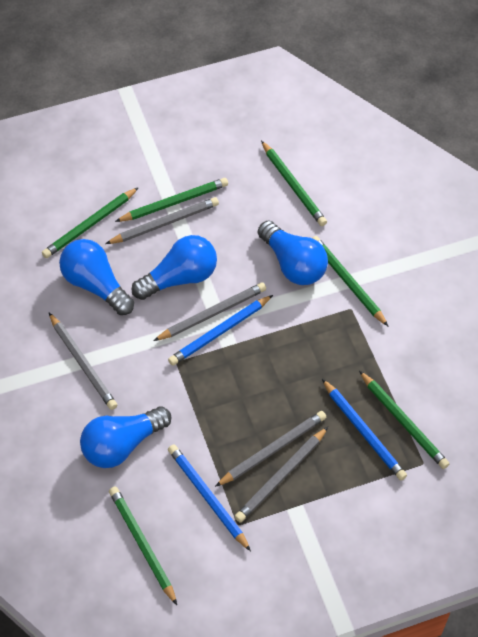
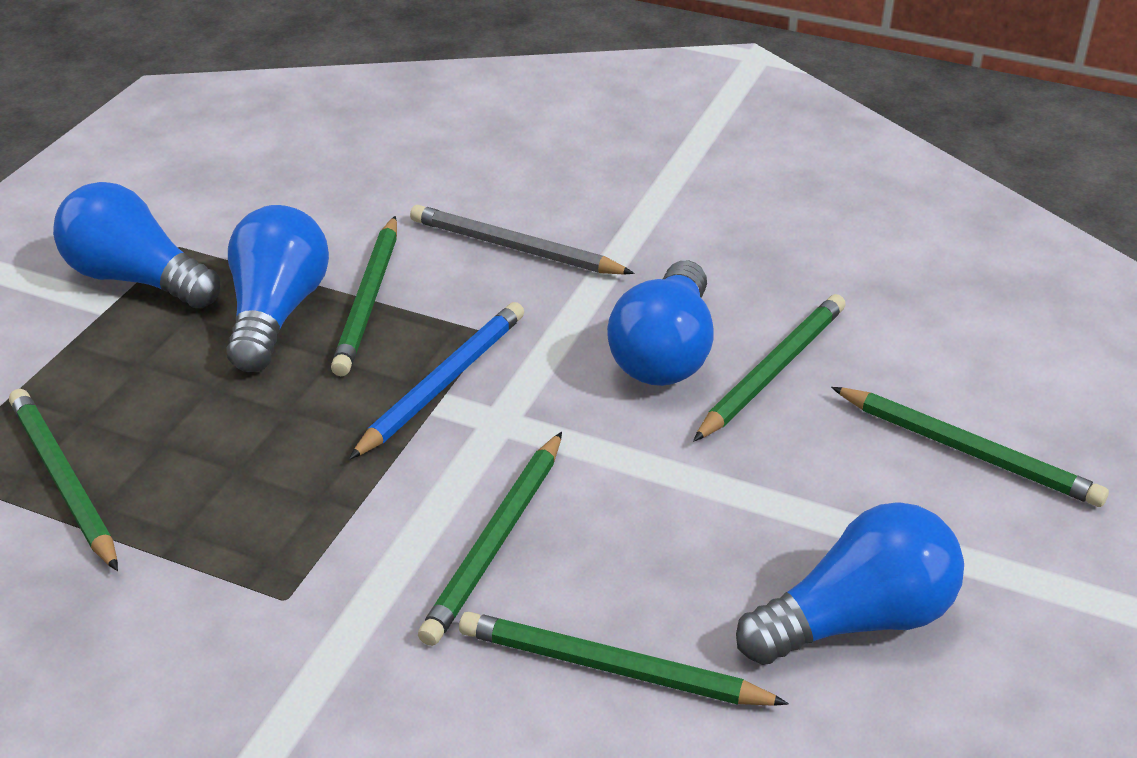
blue pencil: 3 -> 1
grey pencil: 5 -> 1

